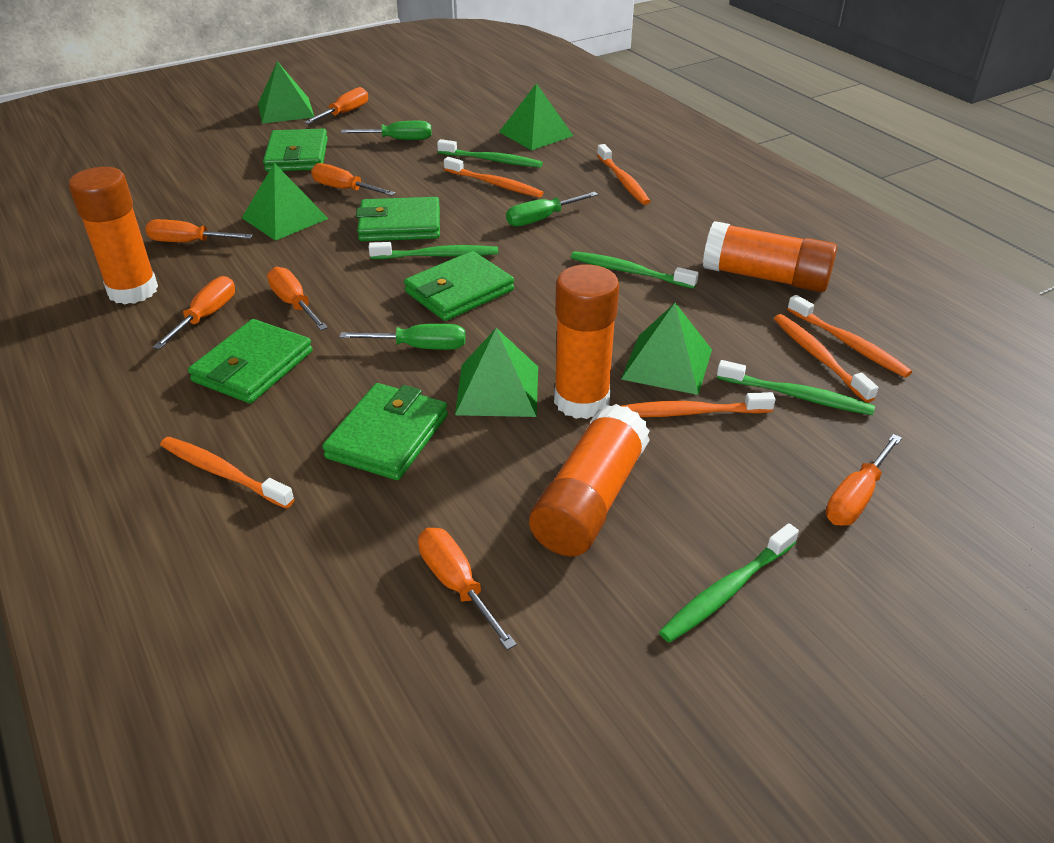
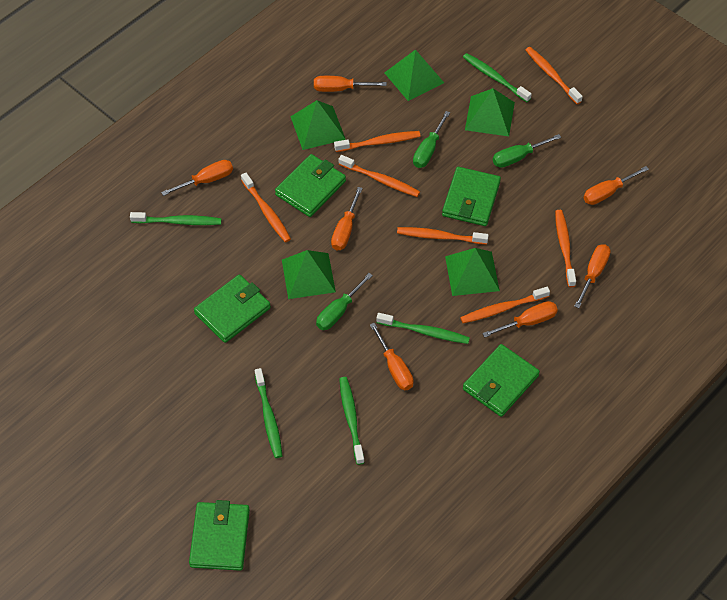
orange glue stick: 4 -> 0
orange toothbrush: 6 -> 7

